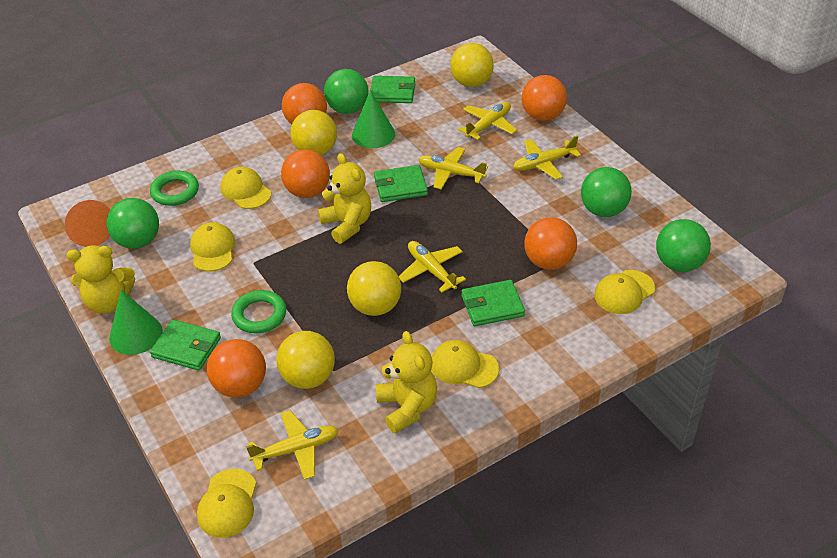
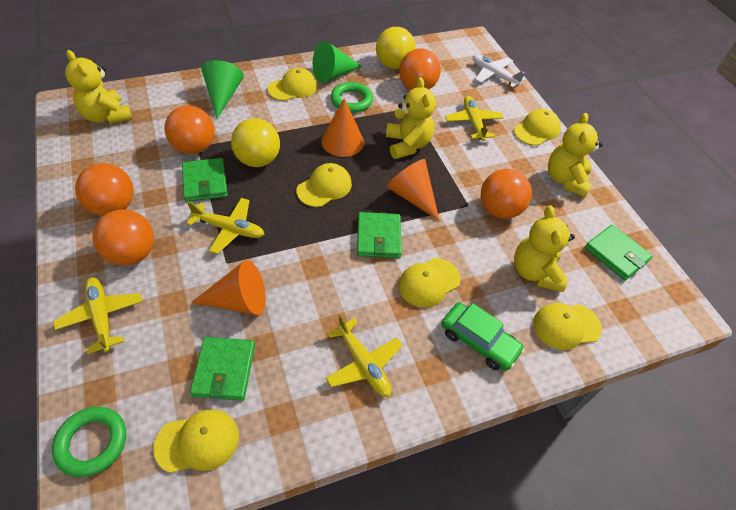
green ball: 4 -> 0
green car: 0 -> 1
orange cone: 1 -> 3
white plane: 0 -> 1
yellow ball: 4 -> 2
yellow cap: 5 -> 6
yellow plane: 5 -> 4
yellow teddy bear: 3 -> 4

